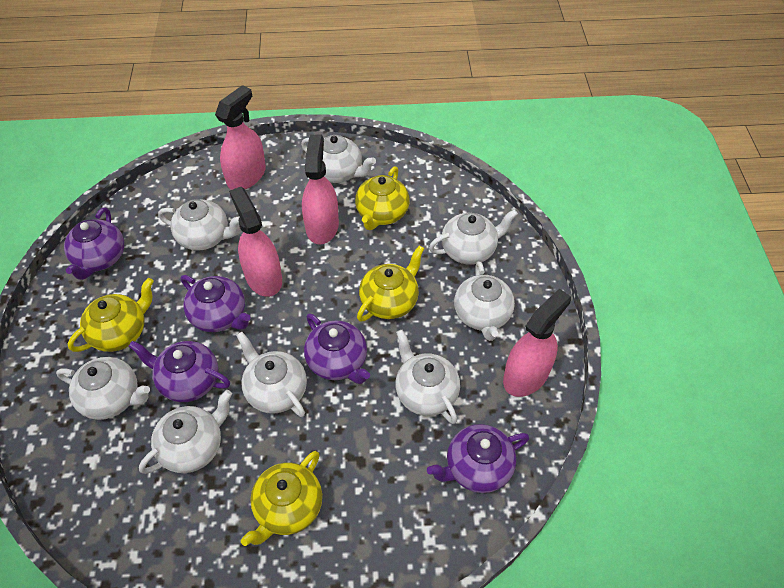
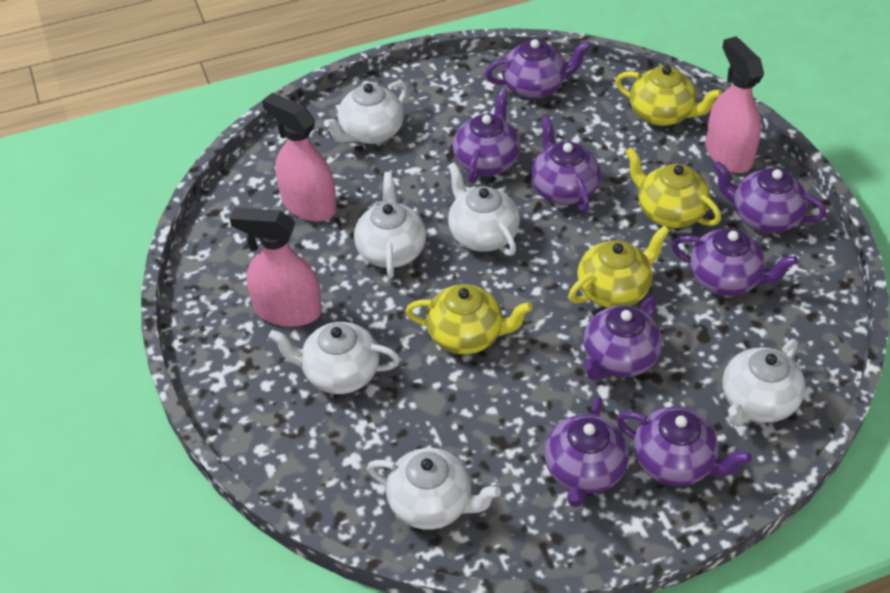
pink spray bottle: 4 -> 3
purple teapot: 5 -> 8
white teapot: 8 -> 6

